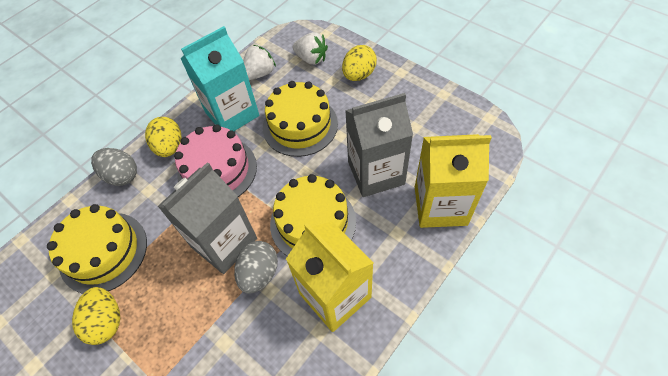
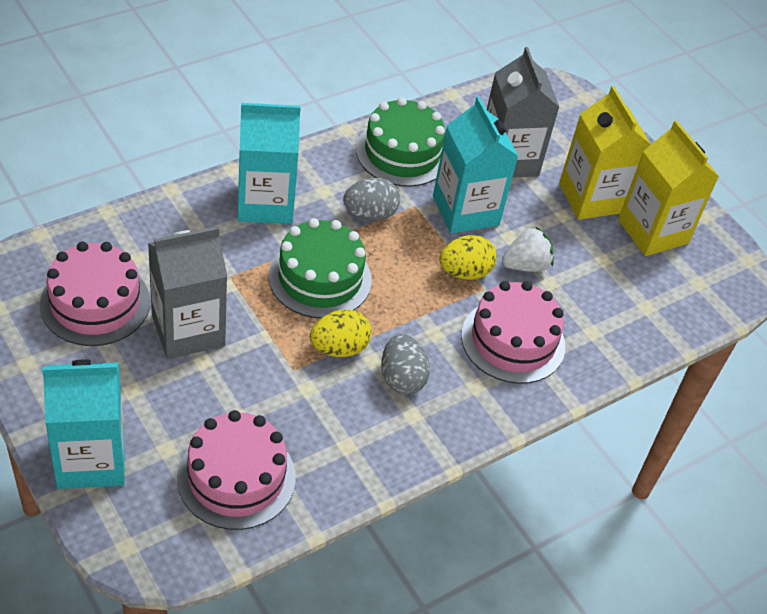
green cake: 0 -> 2
pink cake: 1 -> 3
turquoise carton: 1 -> 3
white strawberry: 2 -> 1
yellow cake: 3 -> 0
yellow egg: 3 -> 2

